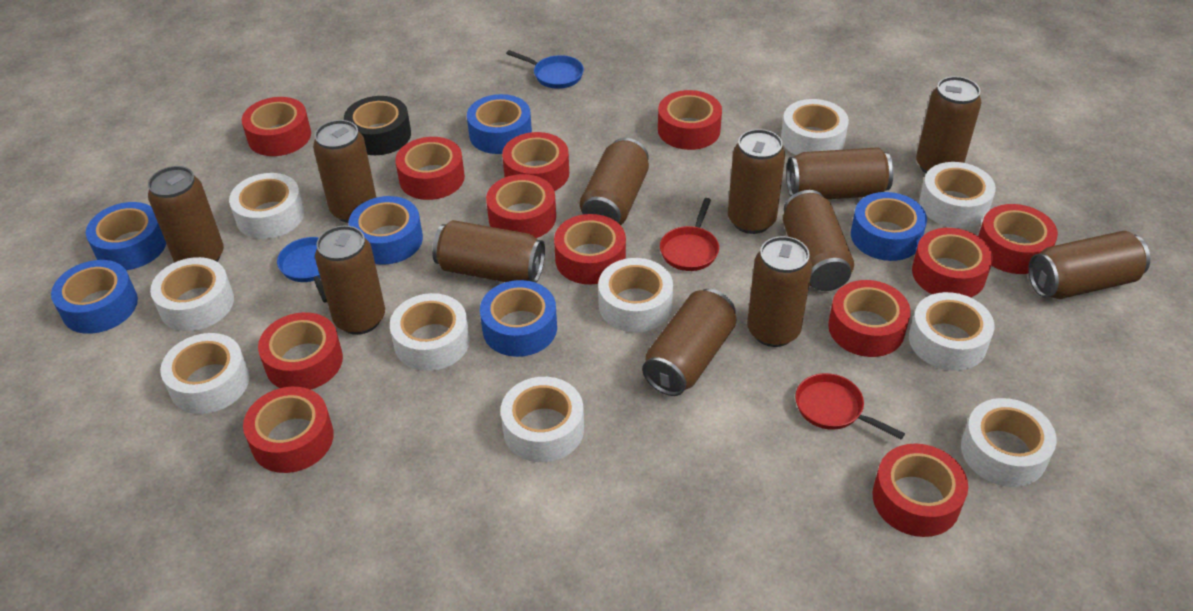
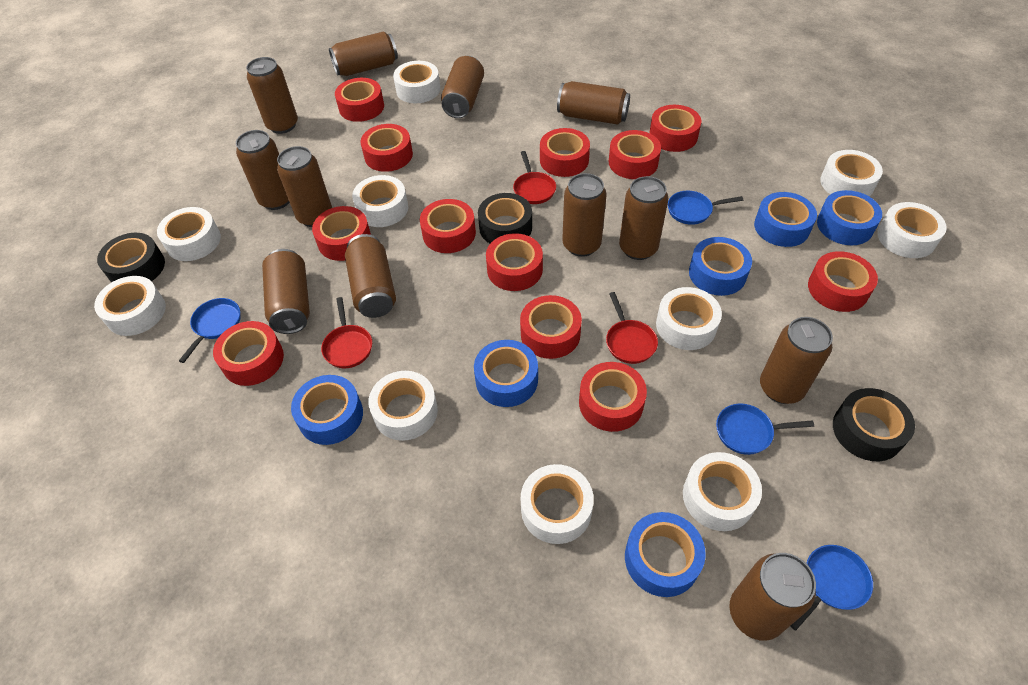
black tape: 1 -> 3
blue pan: 2 -> 4
red pan: 2 -> 3

